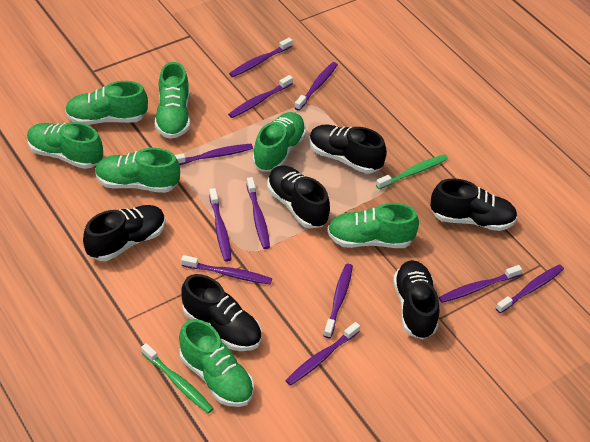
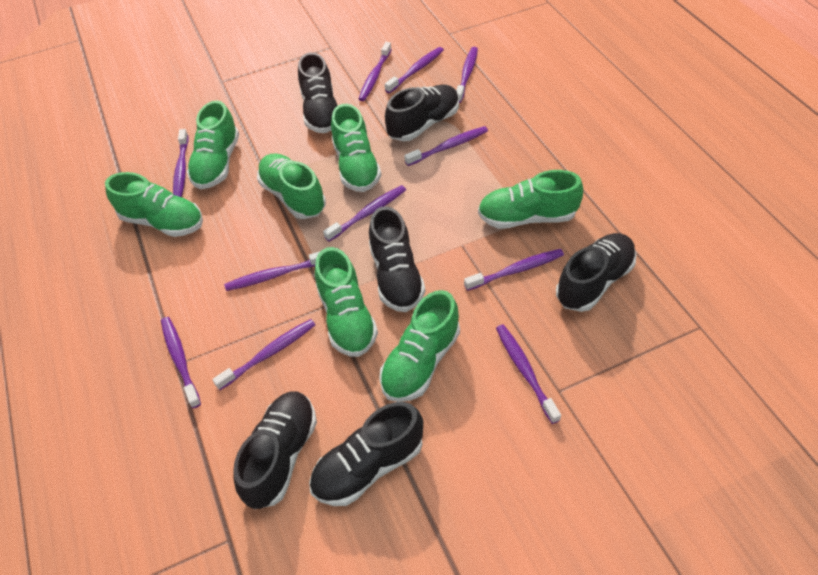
green toothbrush: 2 -> 0

